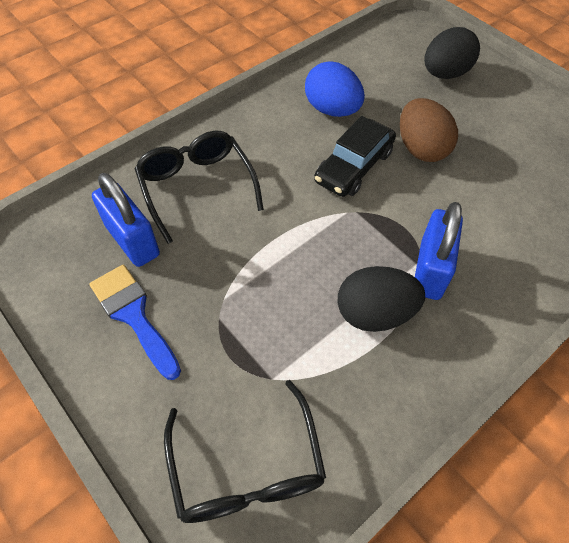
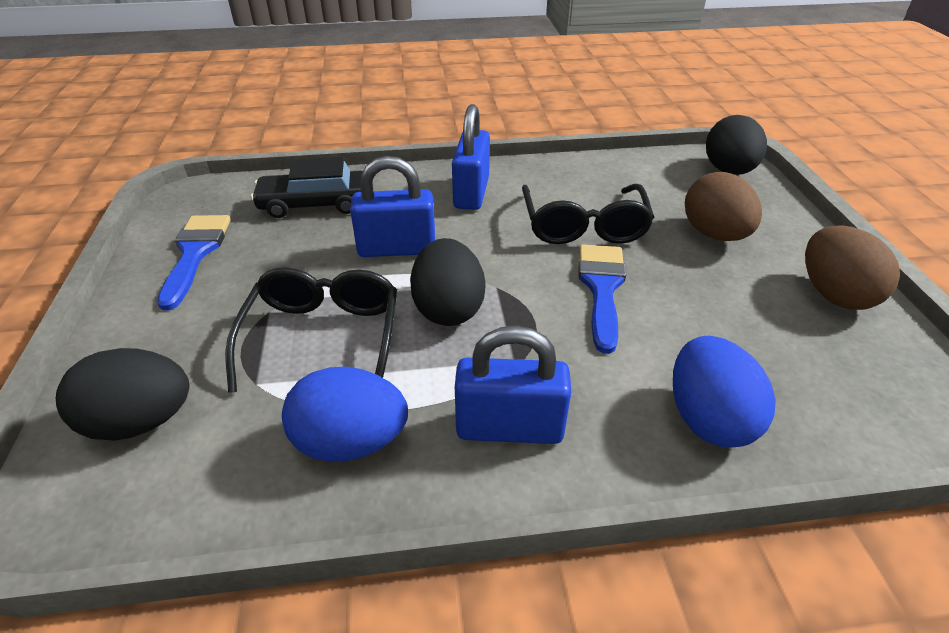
black egg: 2 -> 3
blue brush: 1 -> 2
blue egg: 1 -> 2
blue padlock: 2 -> 3
brown egg: 1 -> 2

